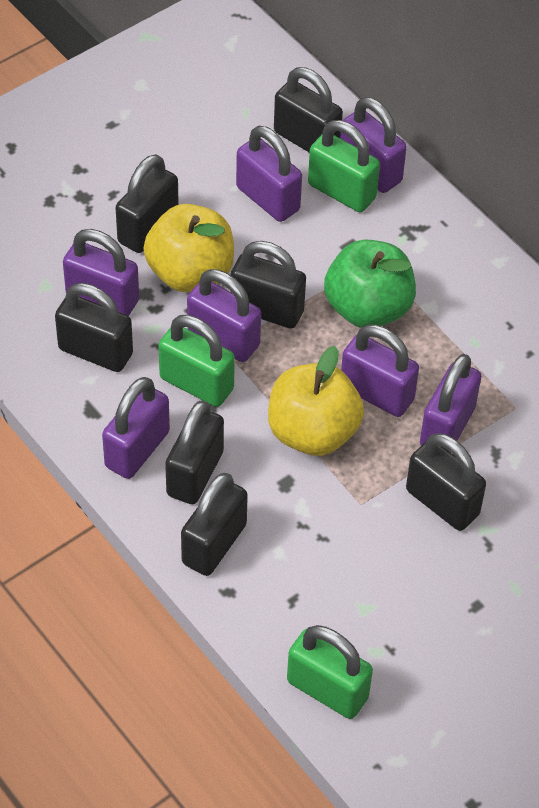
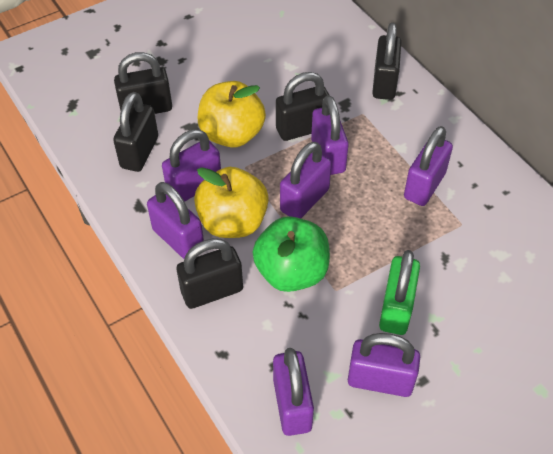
black padlock: 7 -> 5
green padlock: 3 -> 1

